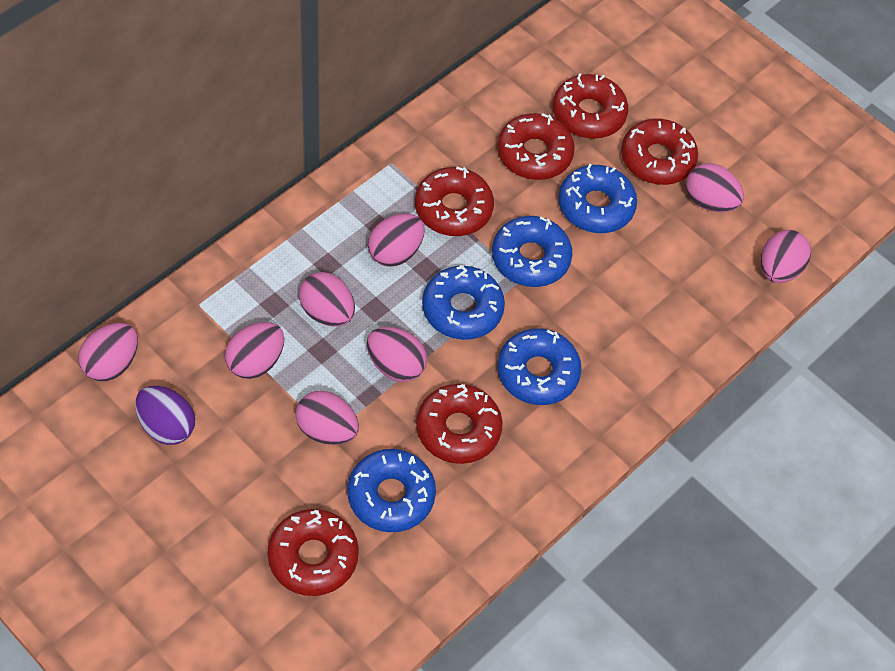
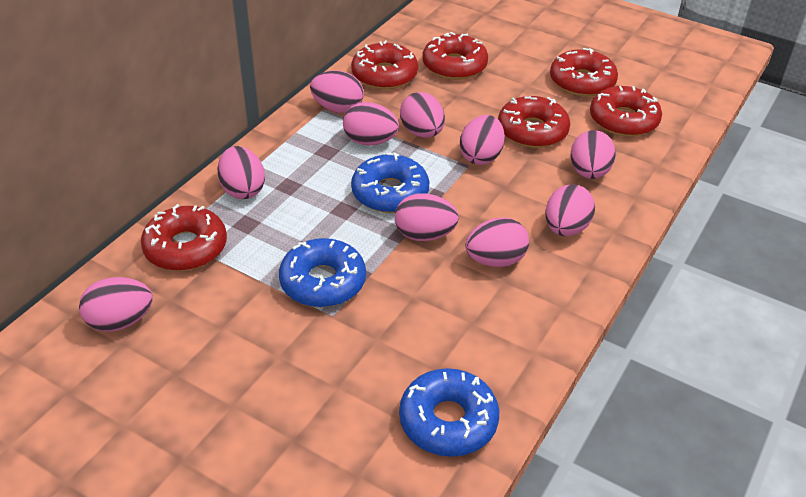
blue donut: 5 -> 3
pink egg: 8 -> 10
purple egg: 1 -> 0

